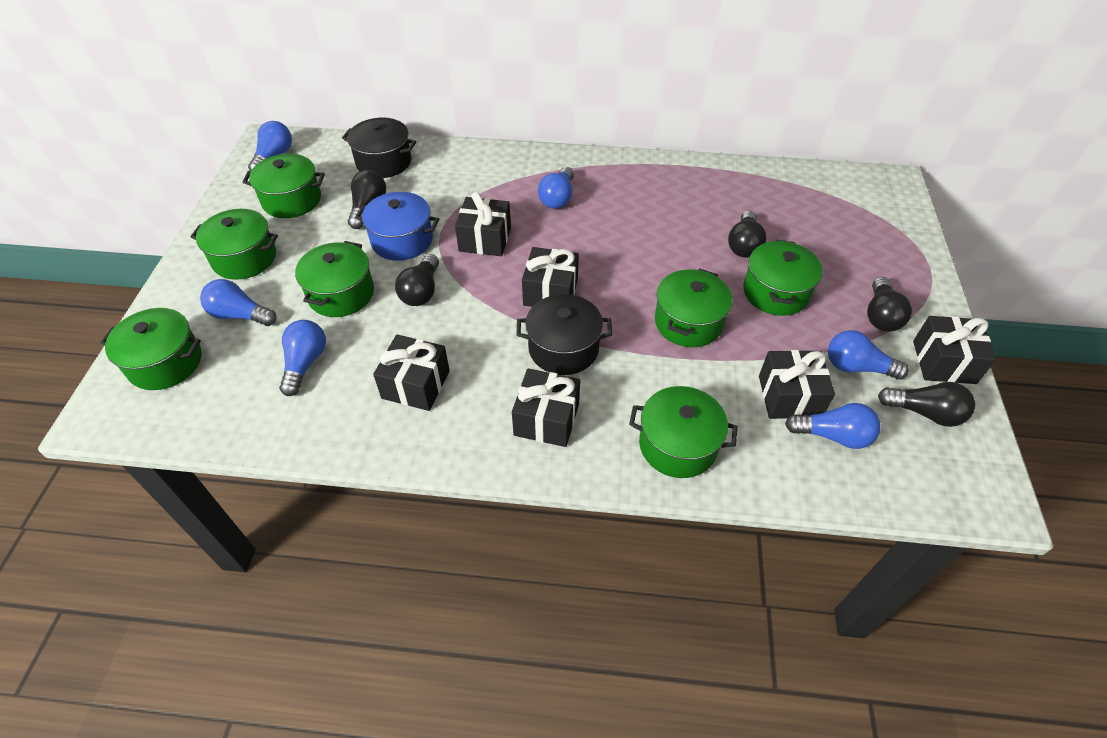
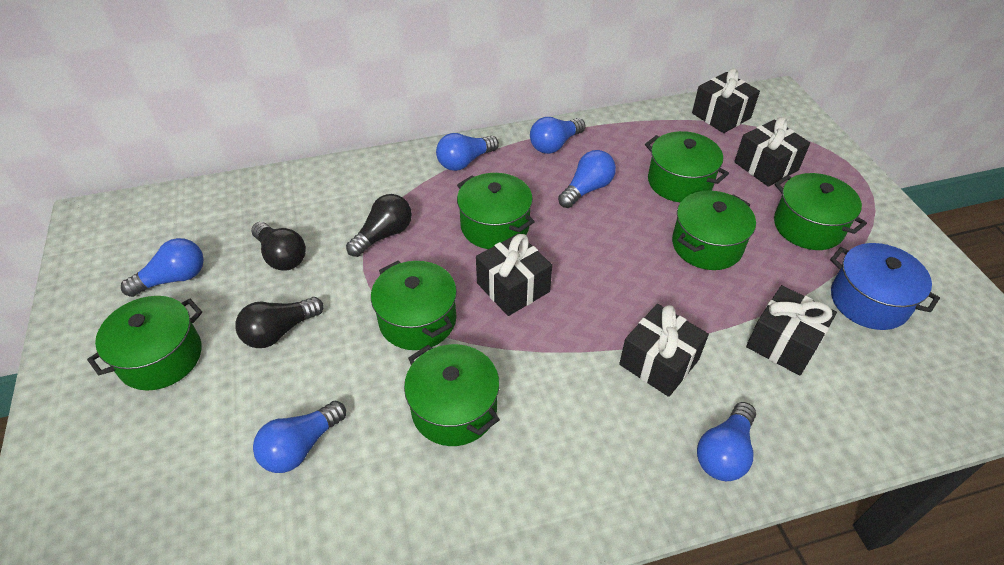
black gift: 6 -> 5
black light bulb: 5 -> 3
black pot: 2 -> 0

